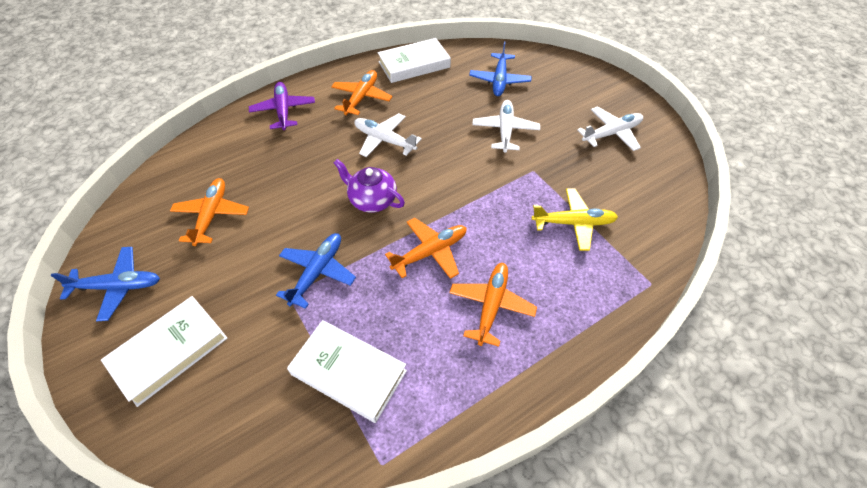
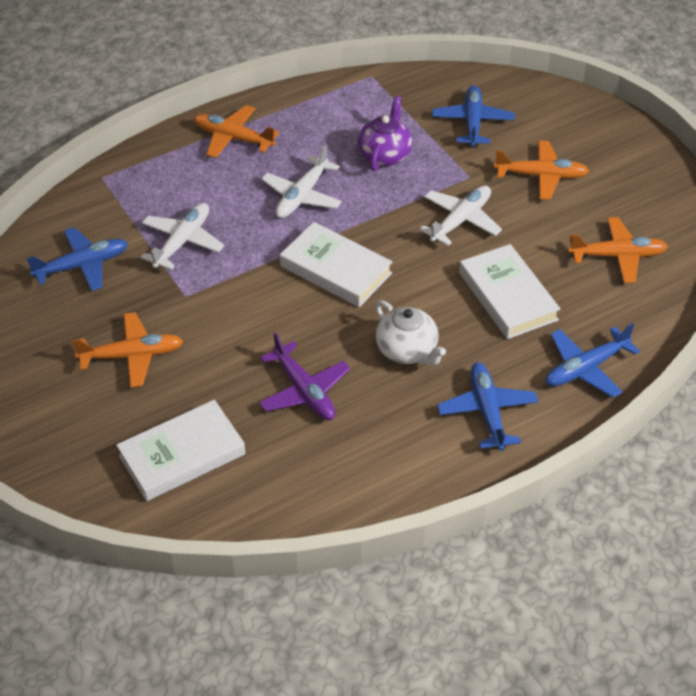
blue plane: 3 -> 4
white teapot: 0 -> 1
yellow plane: 1 -> 0

